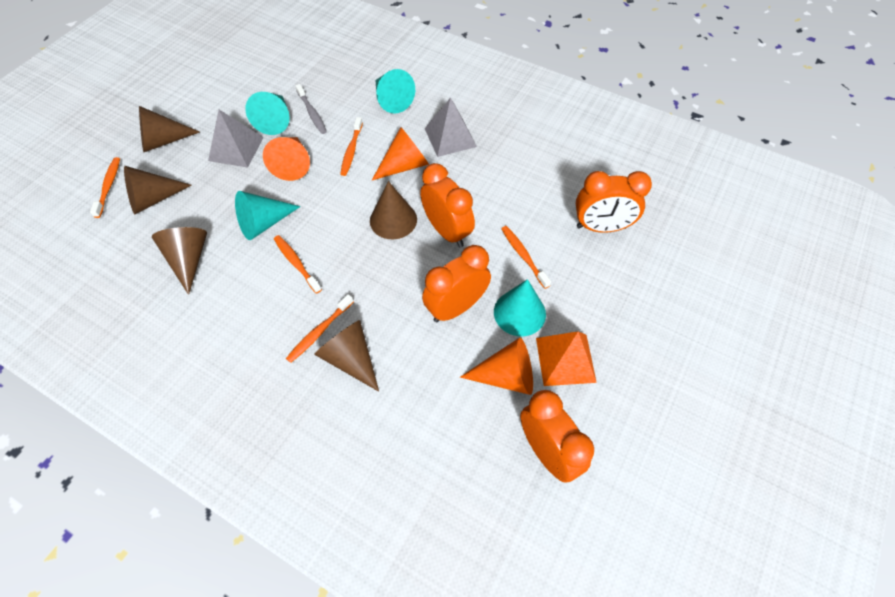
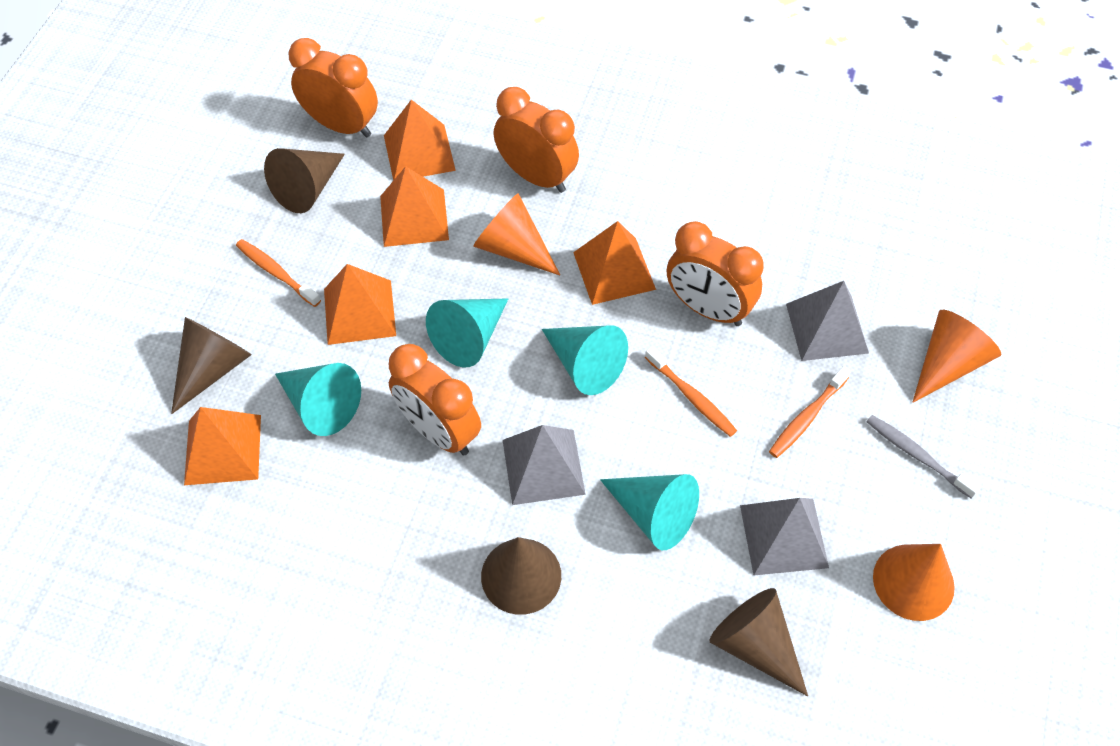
brown cone: 5 -> 4
grey pyramid: 2 -> 3
orange pyramid: 1 -> 5
orange toothbrush: 5 -> 3

